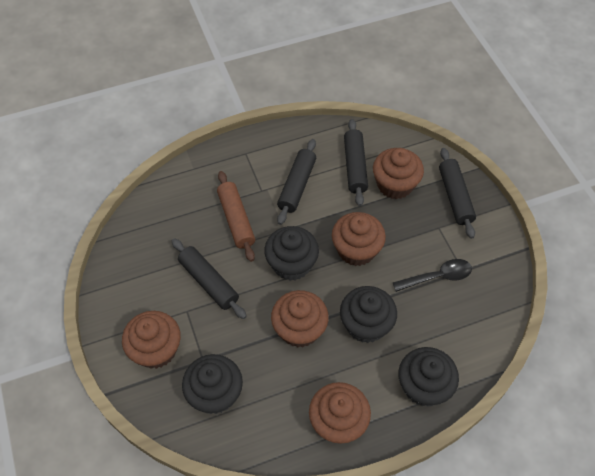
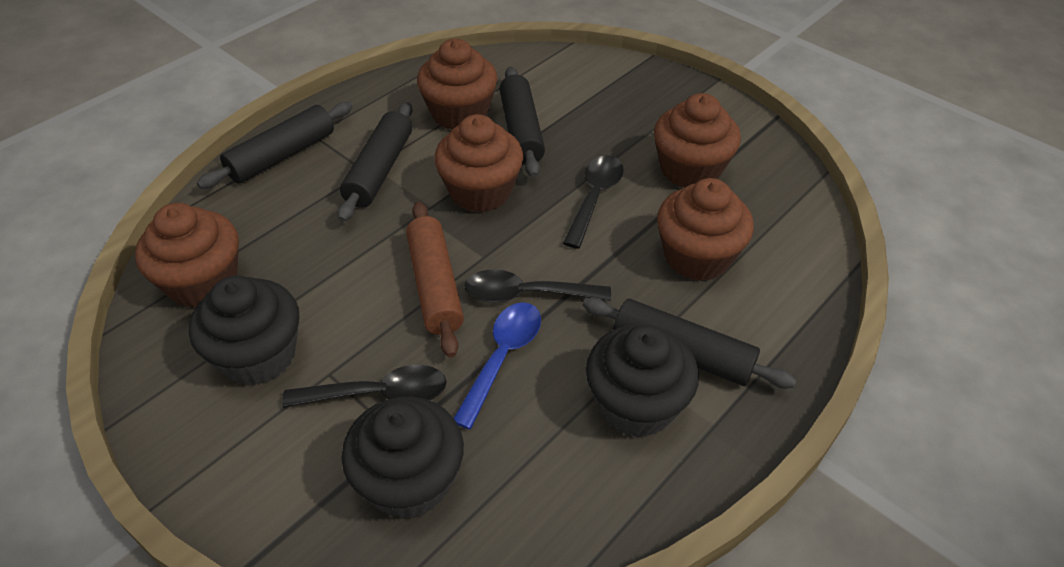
black cupcake: 4 -> 3
black spoon: 1 -> 3
blue spoon: 0 -> 1

